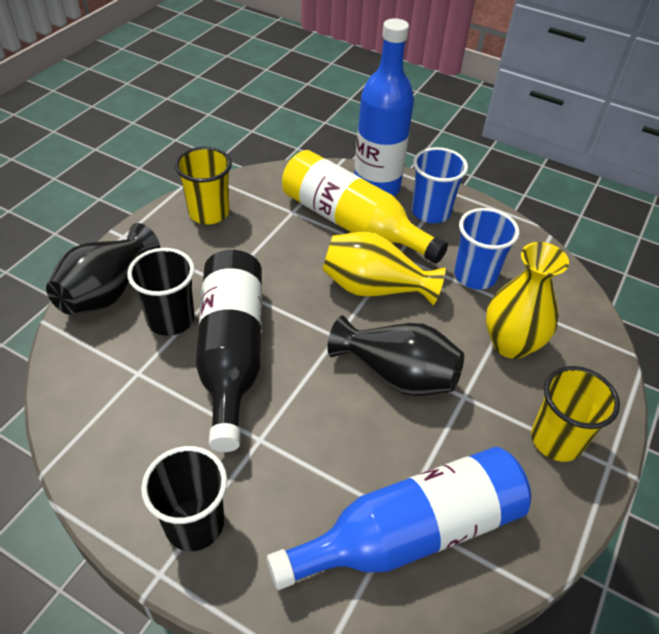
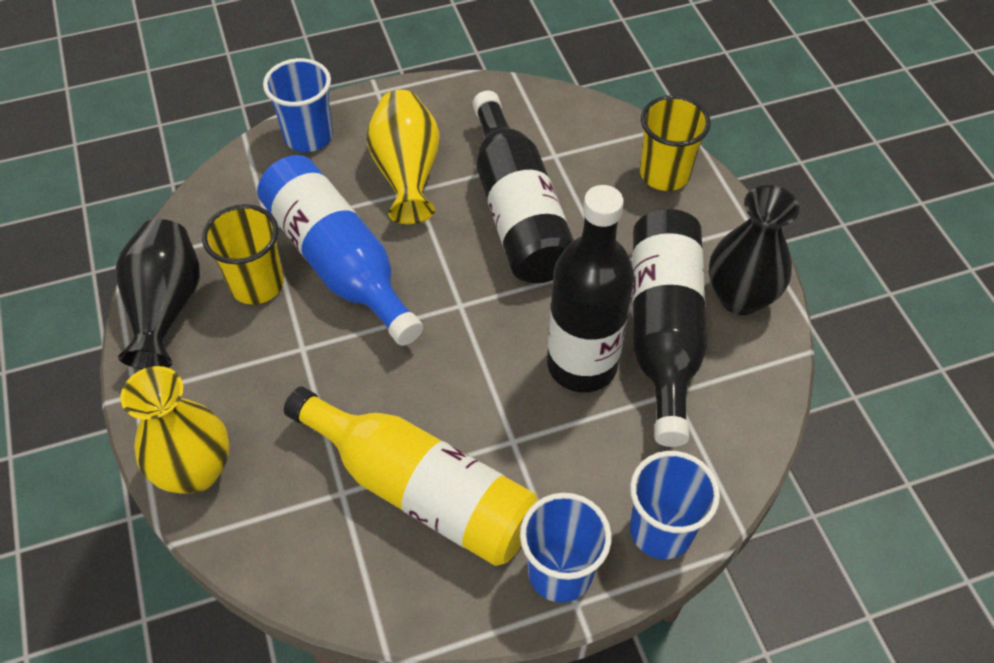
black bottle: 1 -> 3
black cup: 2 -> 0
blue bottle: 2 -> 1
blue cup: 2 -> 3

